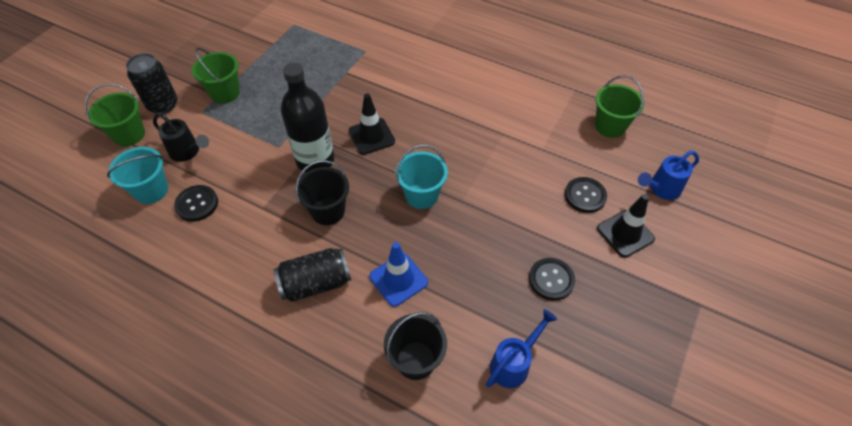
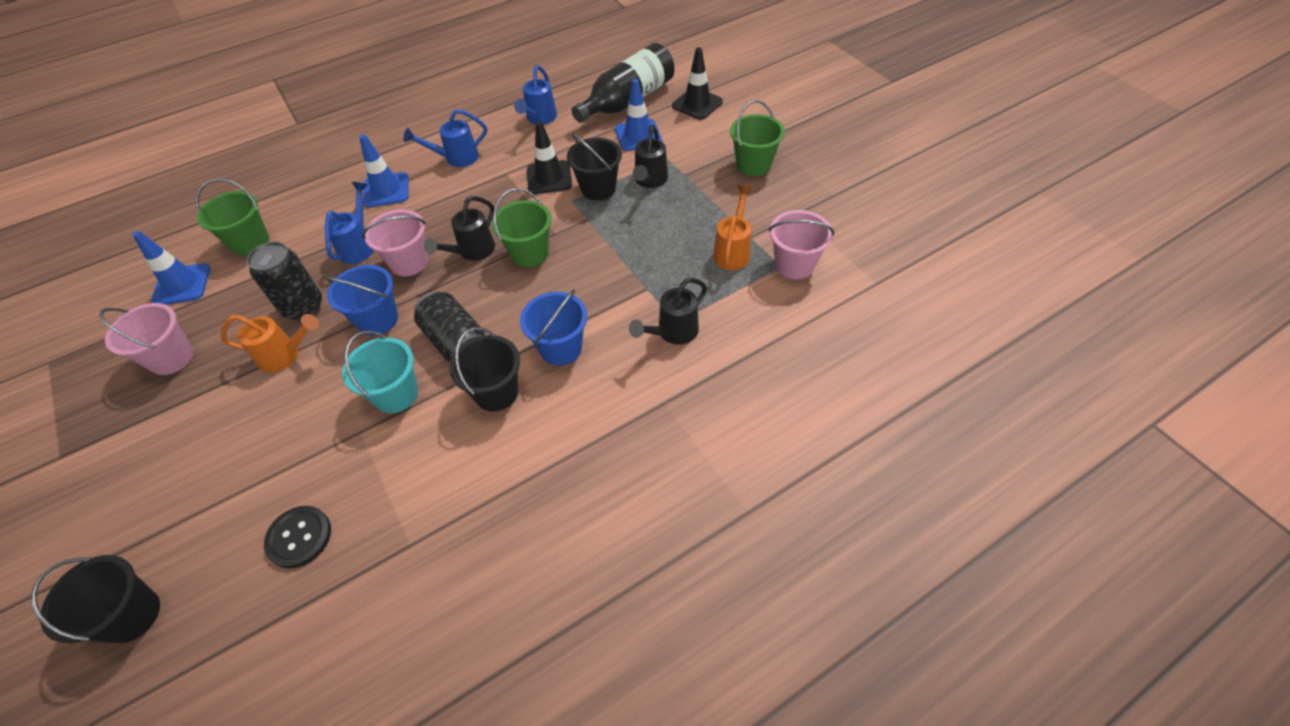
black bucket: 2 -> 3
black button: 3 -> 1
black watering can: 1 -> 3
blue bucket: 0 -> 2
blue traffic cone: 1 -> 3
blue watering can: 2 -> 3
orange watering can: 0 -> 2
pink bucket: 0 -> 3
turquoise bucket: 2 -> 1

